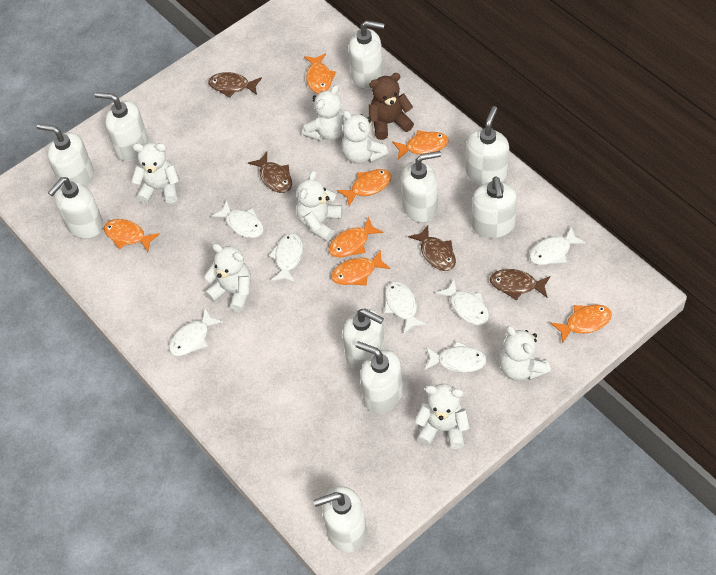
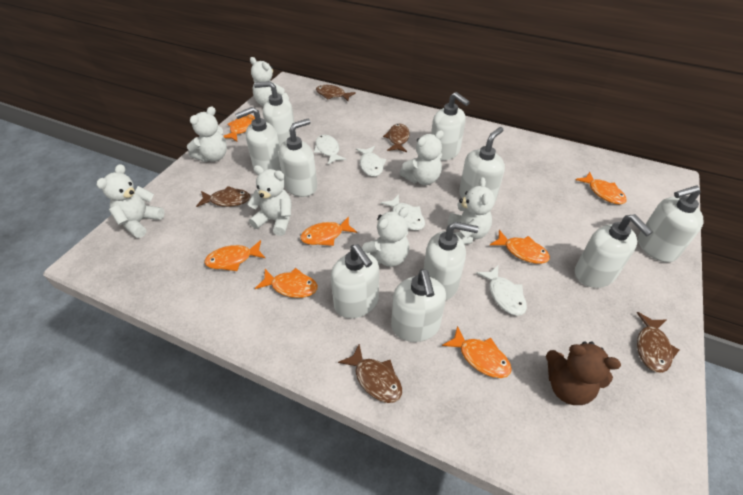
brown fish: 4 -> 5
white fish: 7 -> 4

